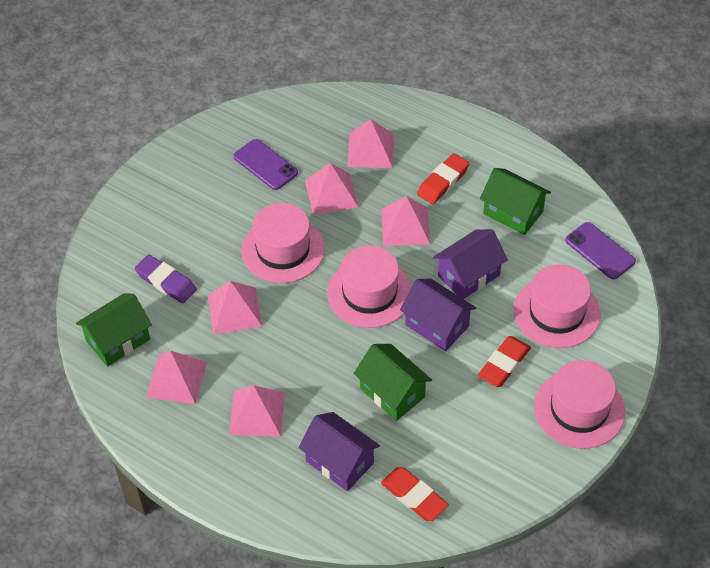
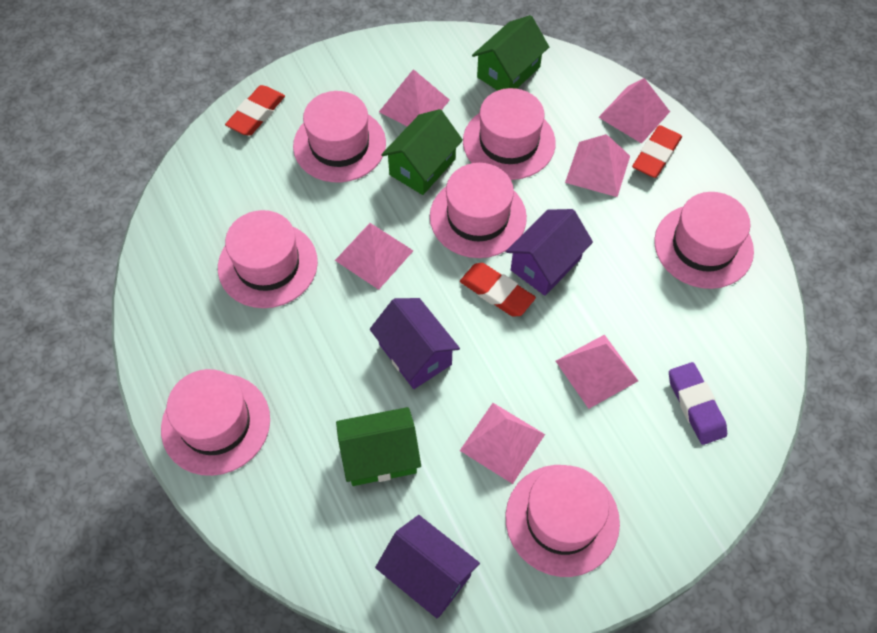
pink hat: 4 -> 7
purple phone: 2 -> 0

